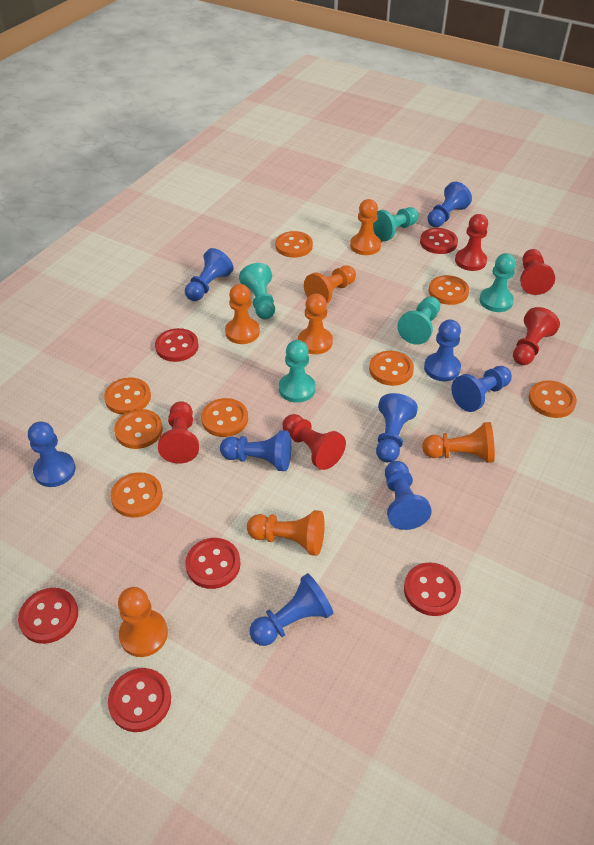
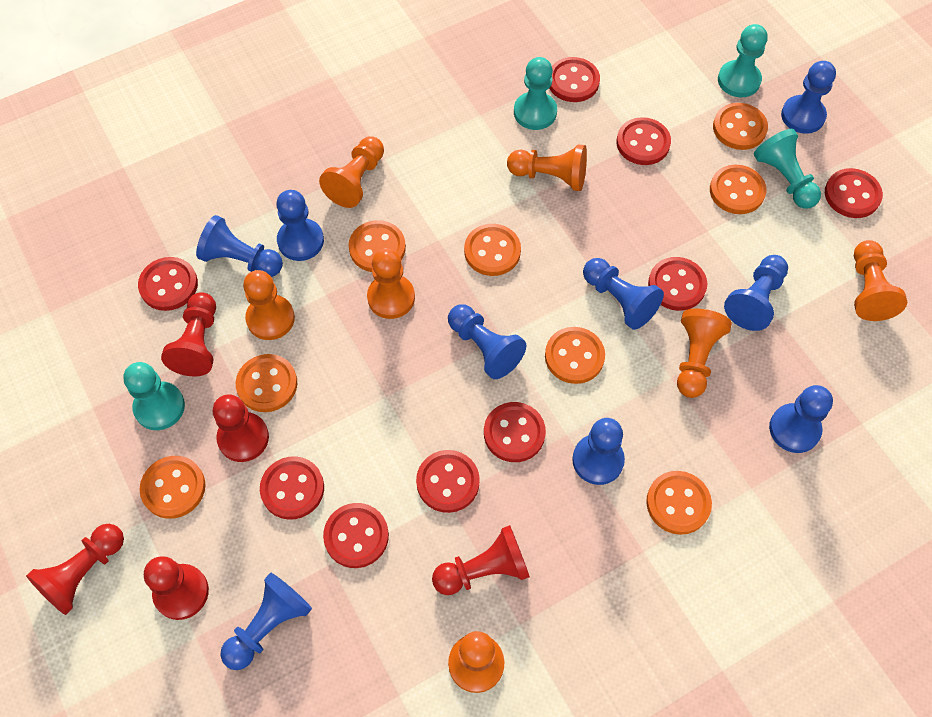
red button: 6 -> 9
turquoise pawn: 5 -> 4

